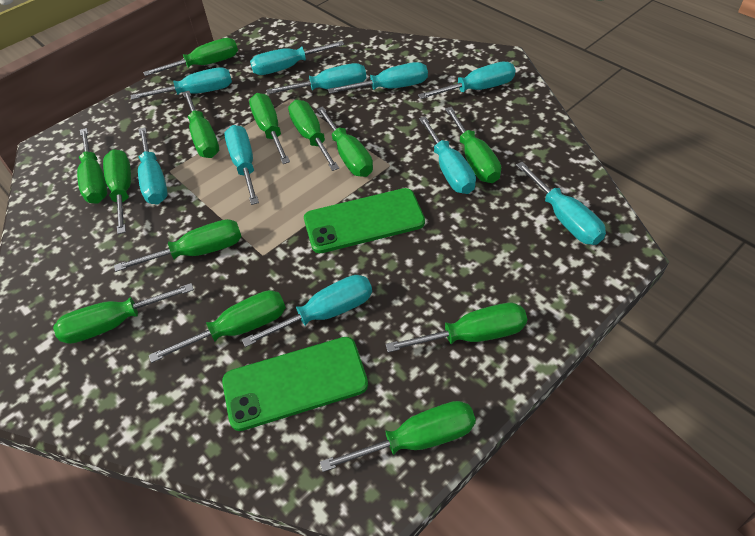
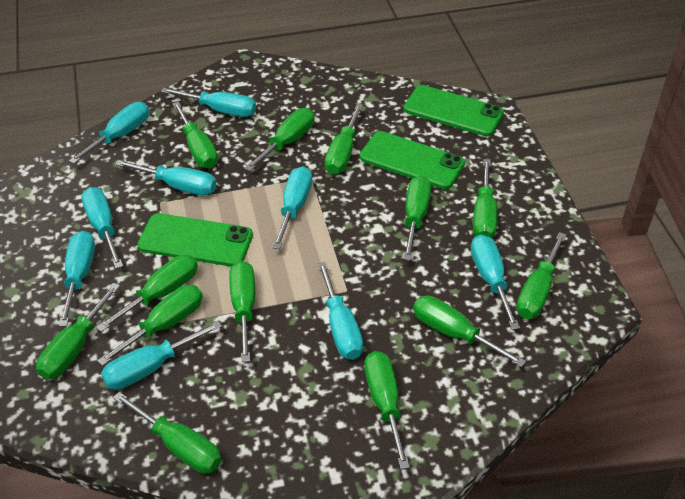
green phone: 2 -> 3
turquoise screwdriver: 10 -> 9

